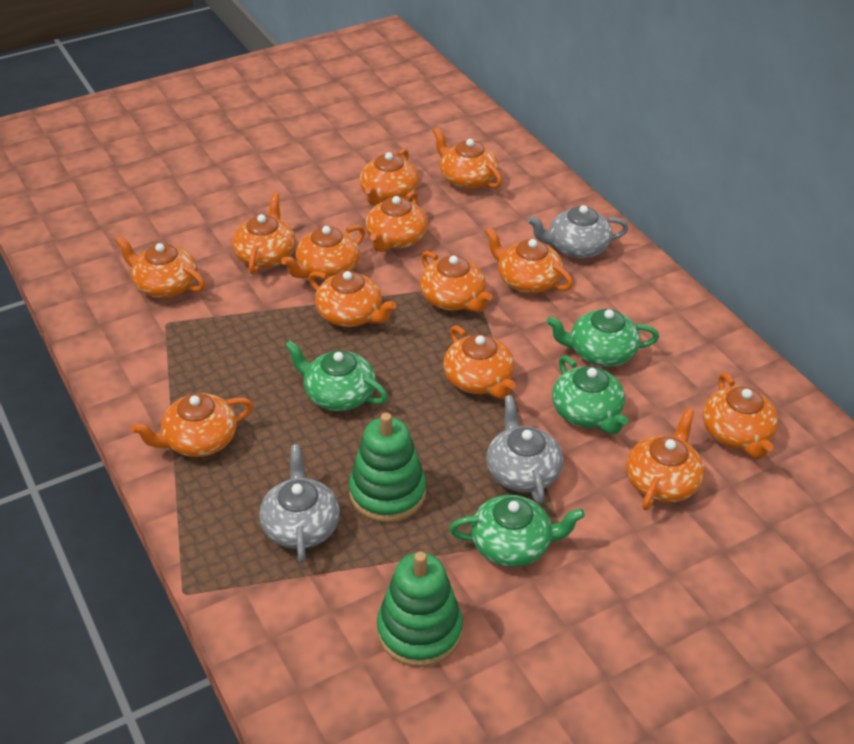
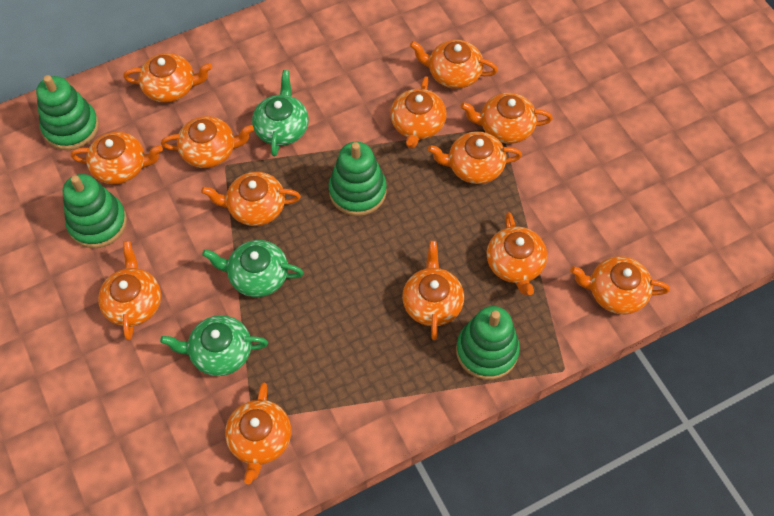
green stacking toy: 2 -> 4
green teapot: 4 -> 3
grey teapot: 3 -> 0

